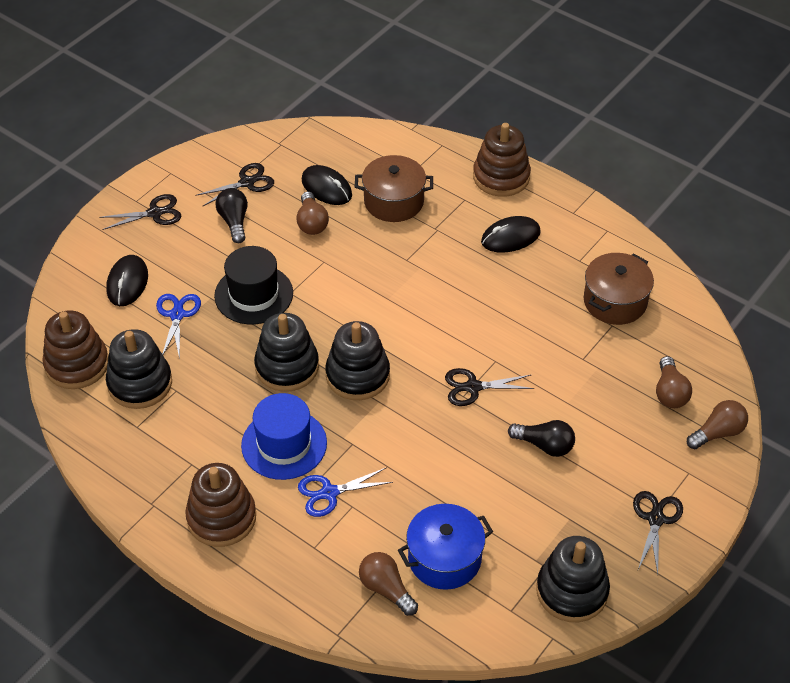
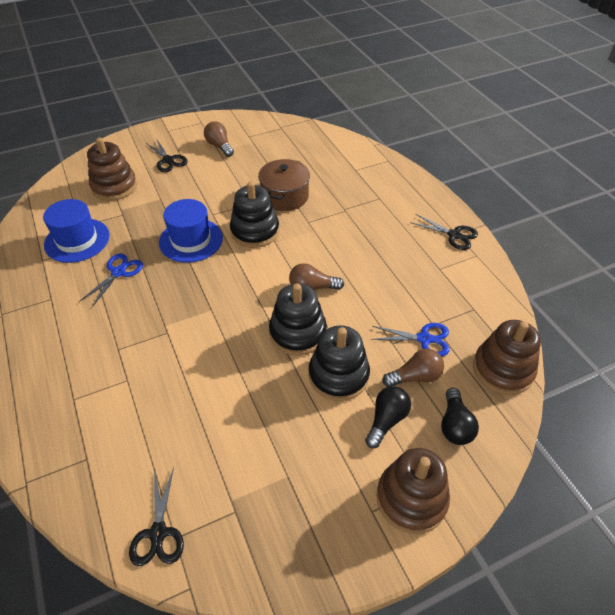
black hat: 1 -> 0
black mouse: 3 -> 0
black scissors: 4 -> 3
black stacking toy: 4 -> 3
blue hat: 1 -> 2
blue pot: 1 -> 0
brown light bulb: 4 -> 3
brown pot: 2 -> 1

